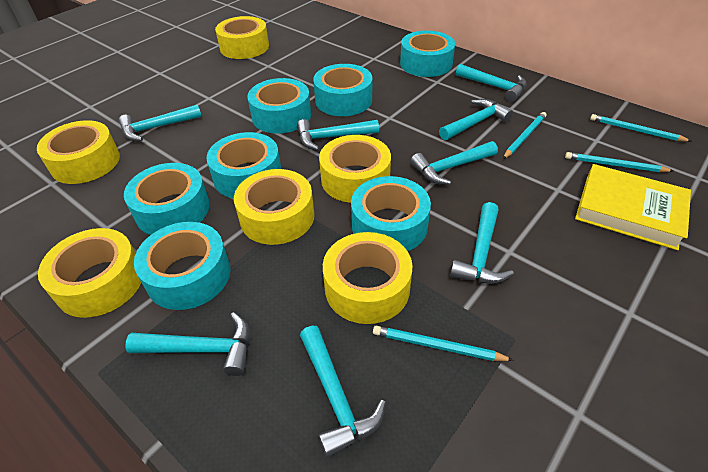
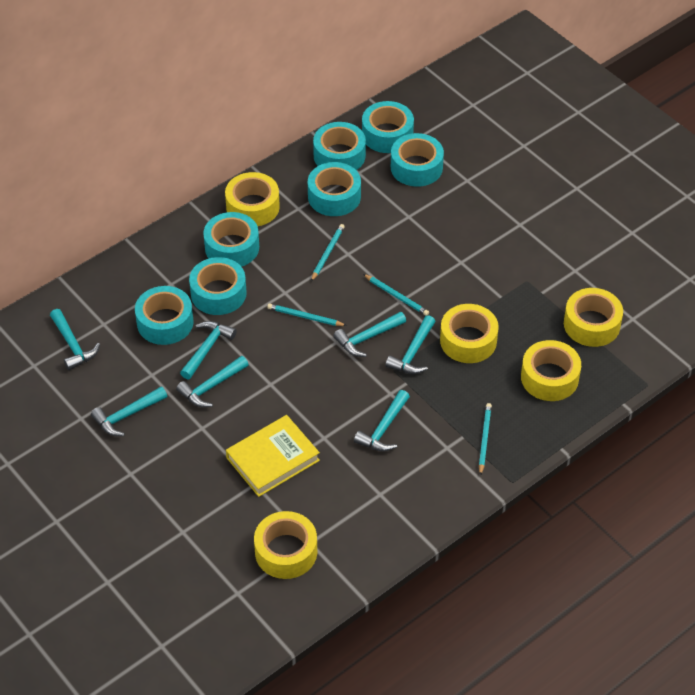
turquoise hammer: 8 -> 7
yellow tape: 6 -> 5

